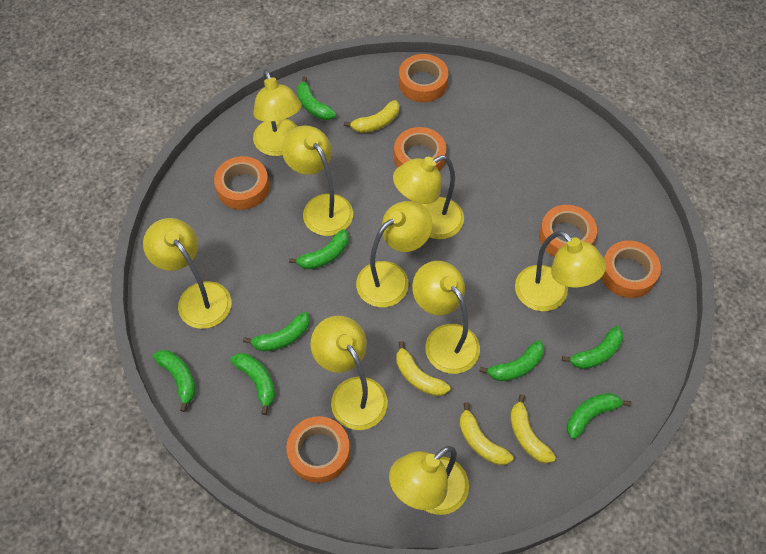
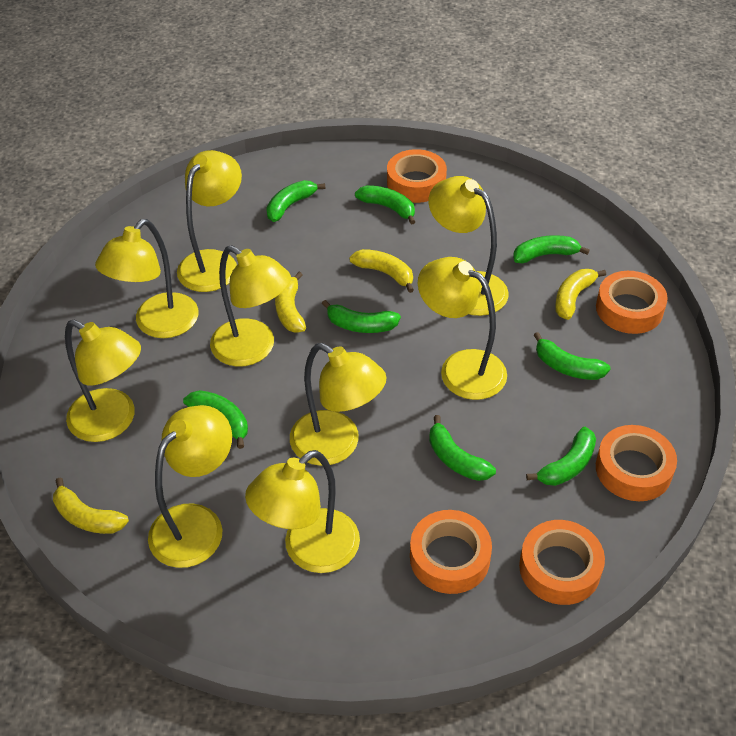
orange tape: 6 -> 5

